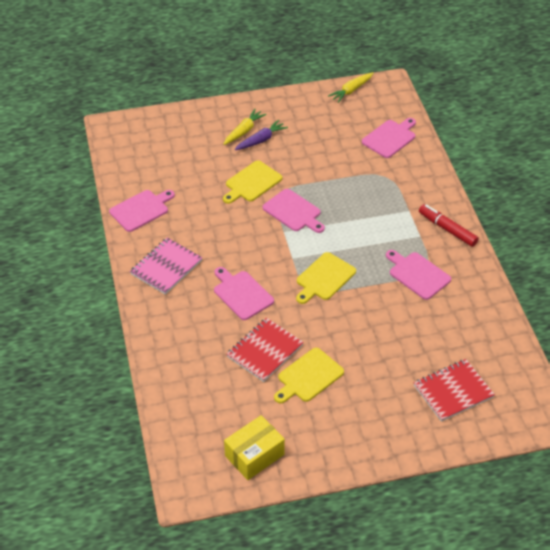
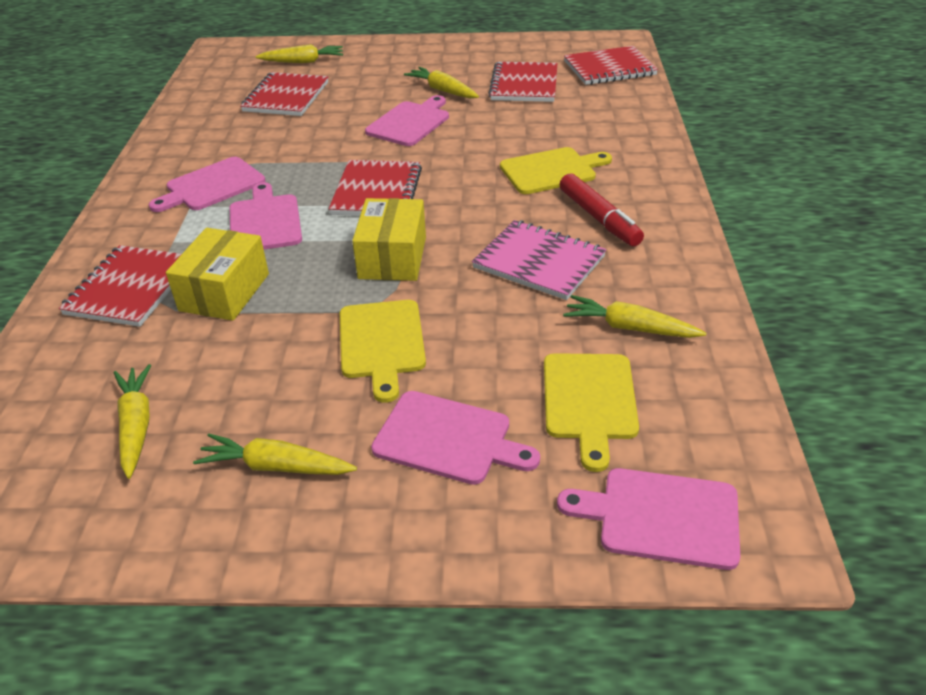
purple carrot: 1 -> 0
red notebook: 2 -> 5
yellow box: 1 -> 2
yellow carrot: 2 -> 5

